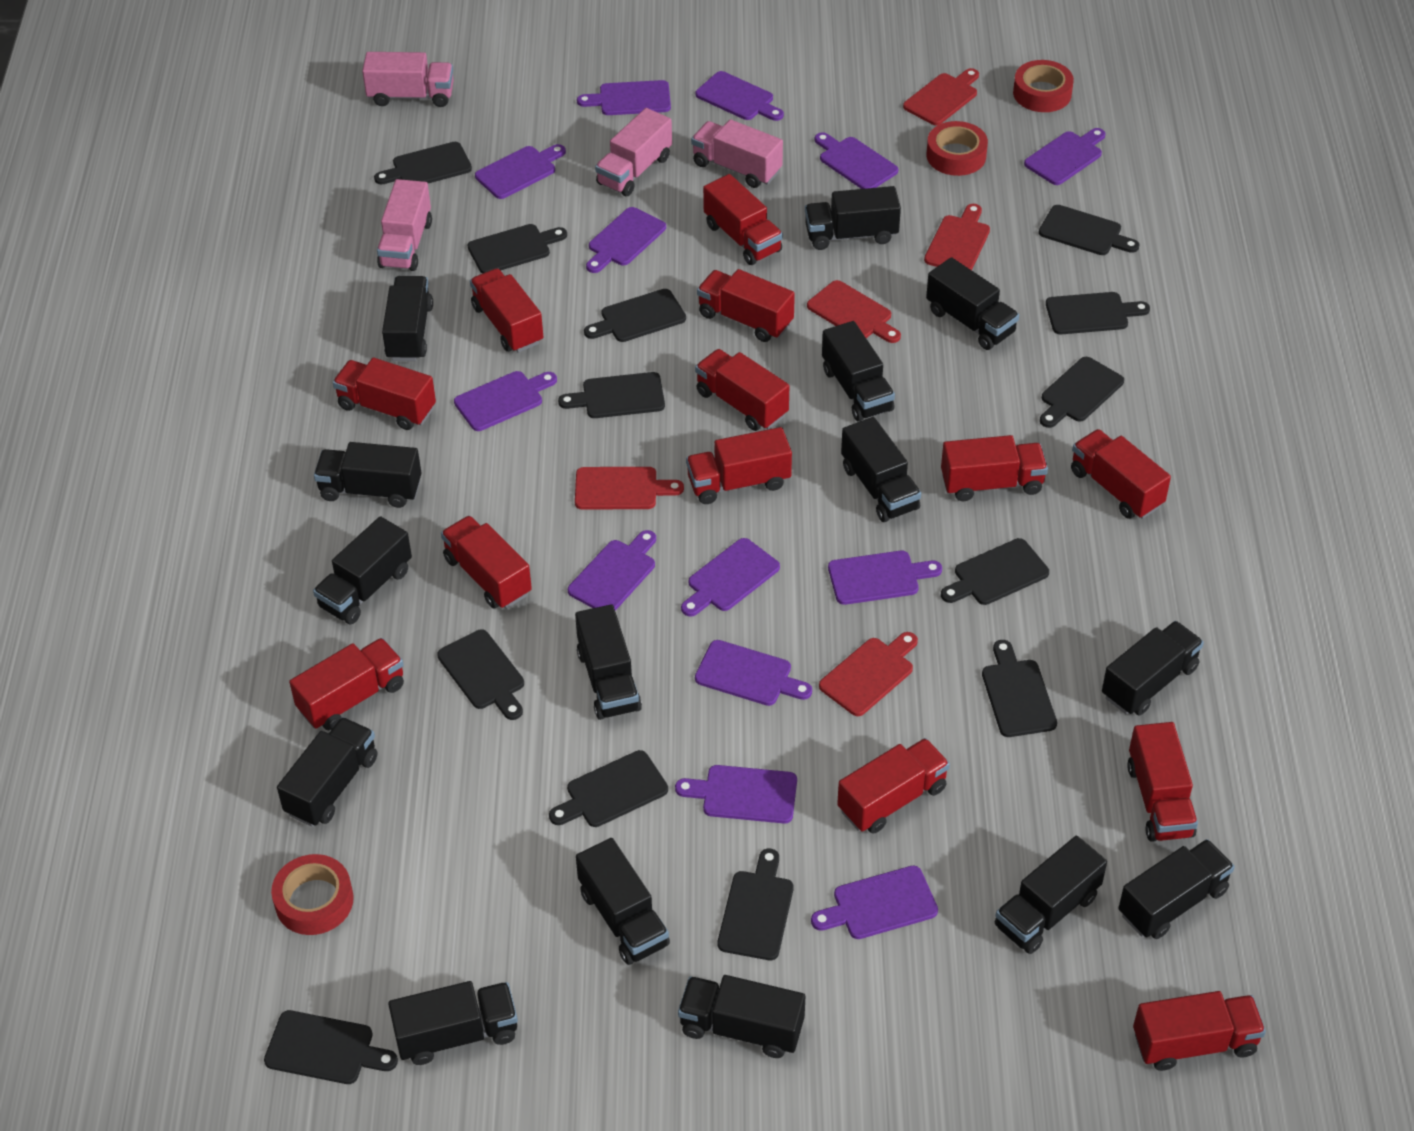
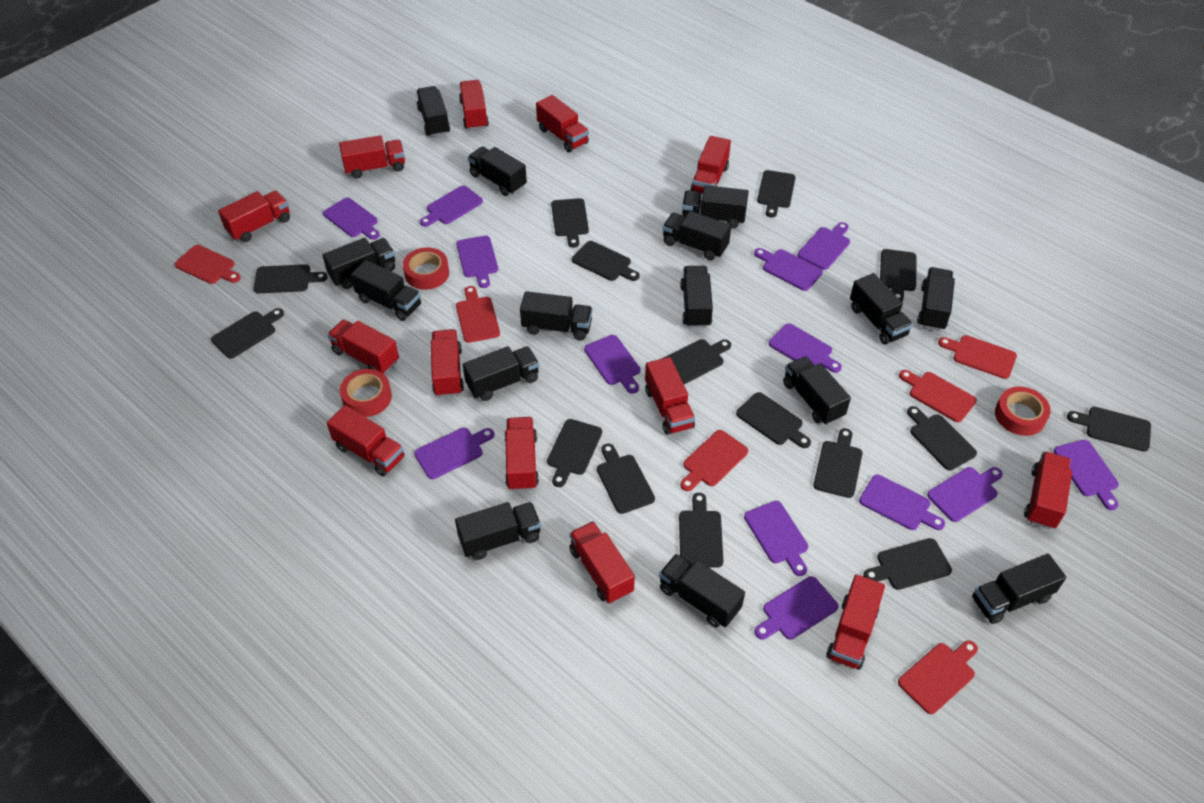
black cutting board: 13 -> 15
pink truck: 4 -> 0
red cutting board: 5 -> 6

